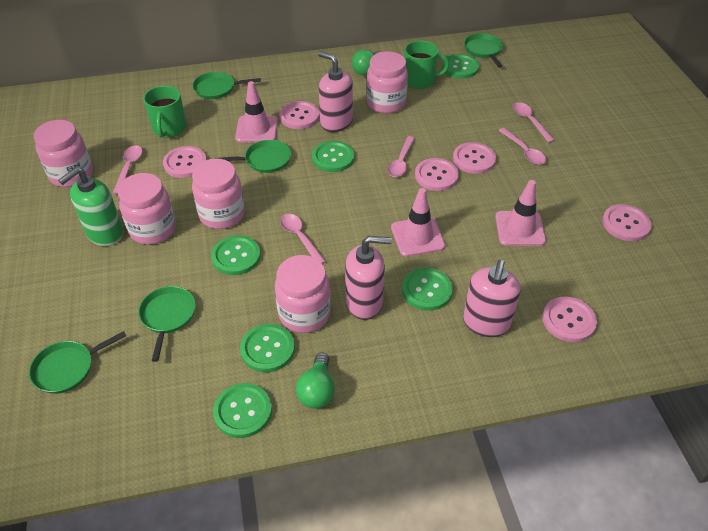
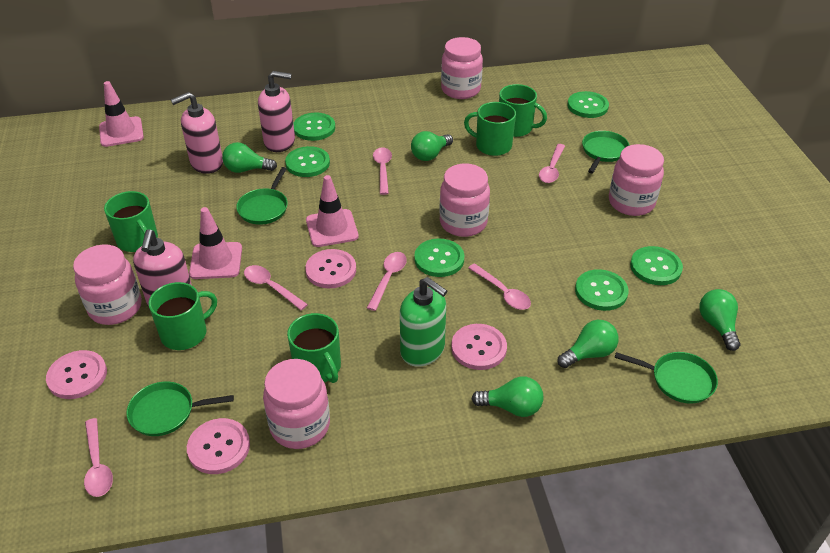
green light bulb: 2 -> 5
green mug: 2 -> 5
green pan: 5 -> 4
pink button: 6 -> 4
pink spoon: 5 -> 6

